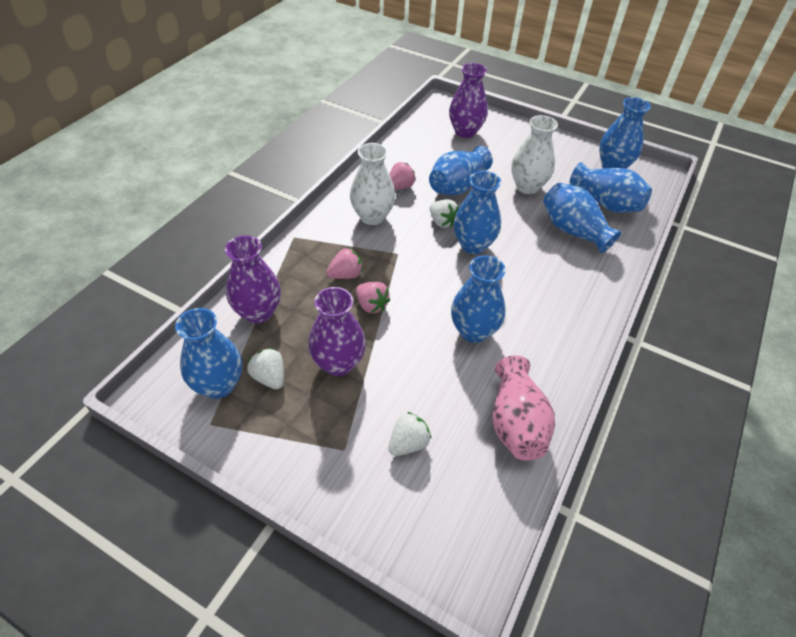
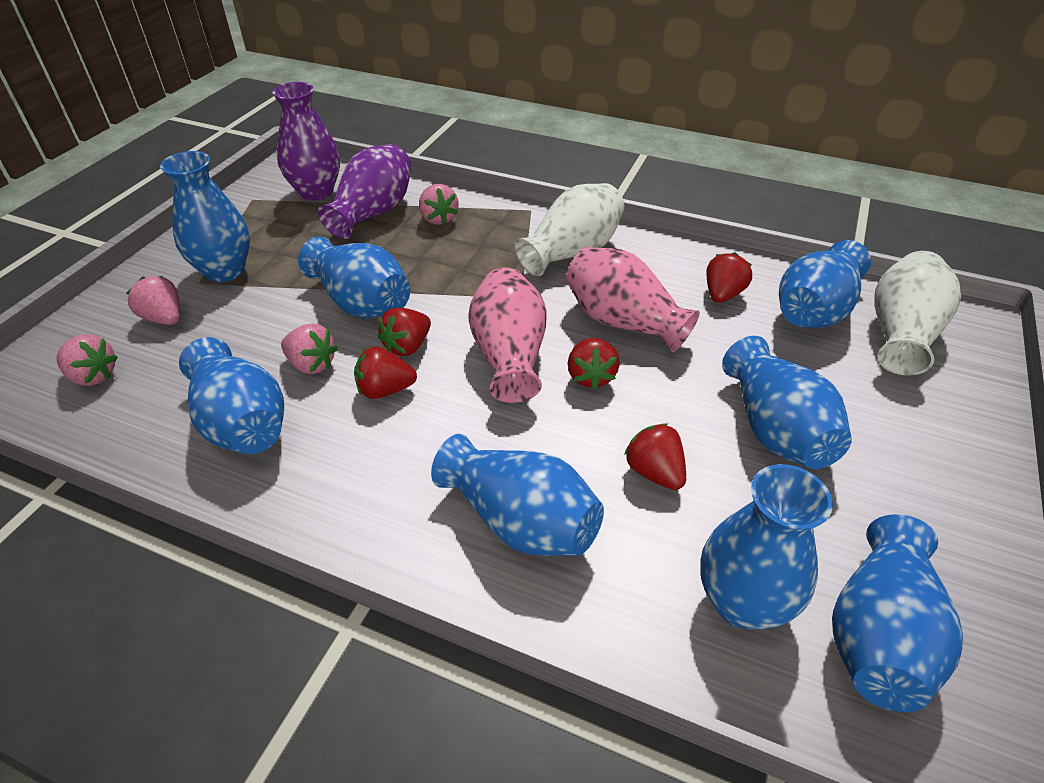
blue vase: 7 -> 8
pink strawberry: 3 -> 4
pink vase: 1 -> 2
purple vase: 3 -> 2
red strawberry: 0 -> 5
white strawberry: 3 -> 0

